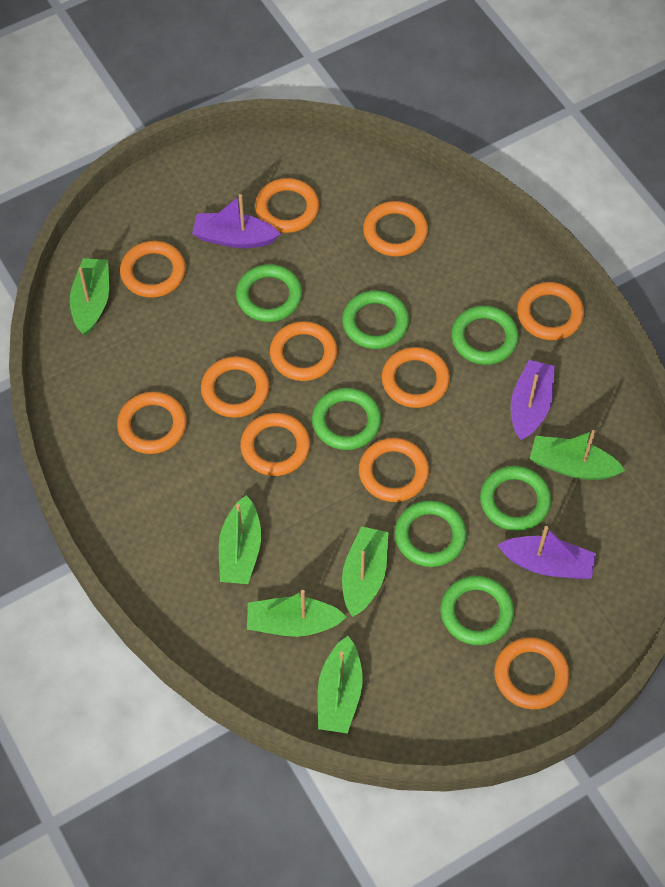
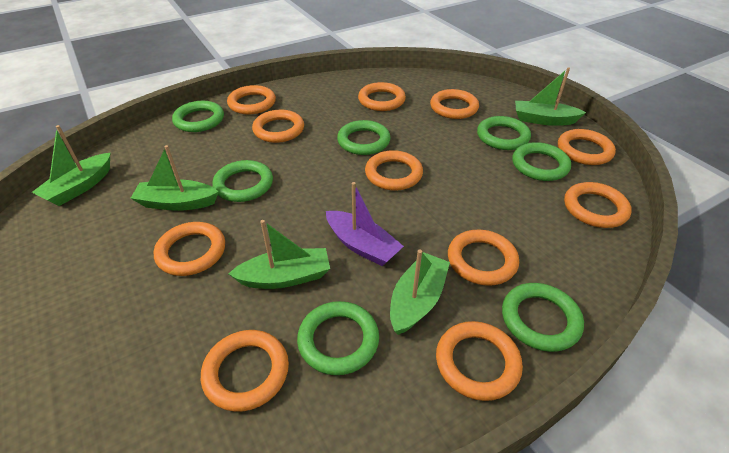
green boat: 6 -> 5
purple boat: 3 -> 1

